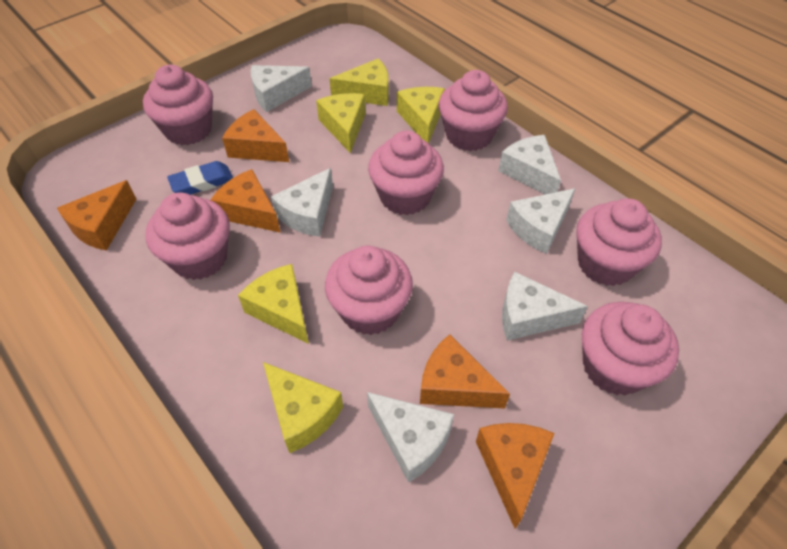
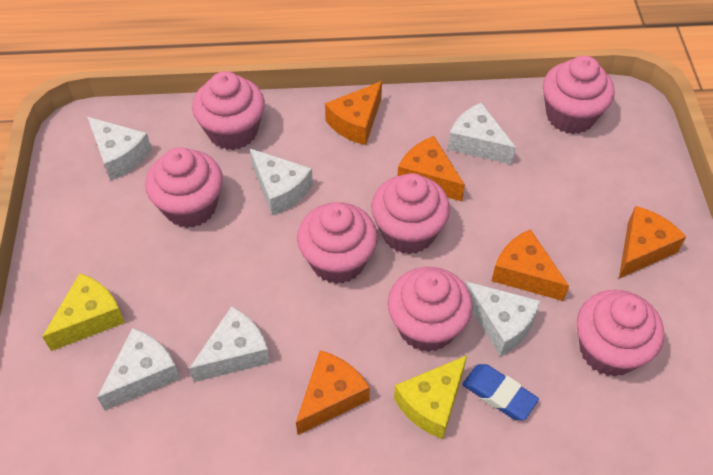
yellow cheese: 5 -> 2

